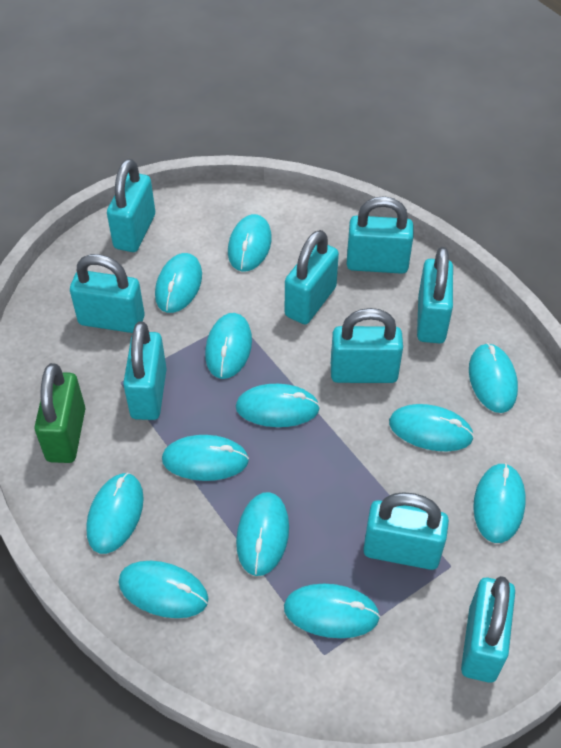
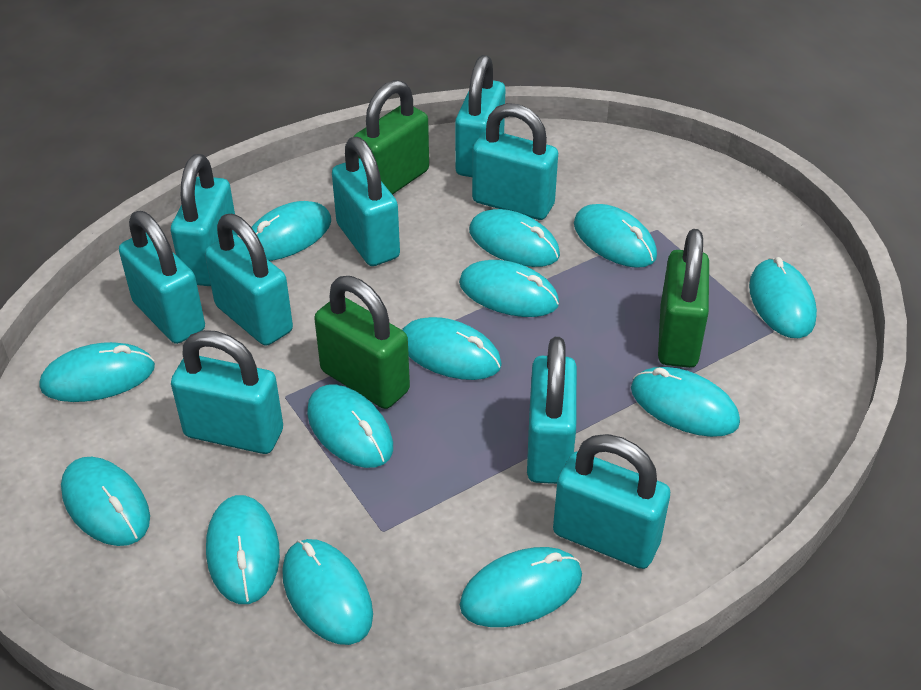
green padlock: 1 -> 3
turquoise mouse: 12 -> 13

